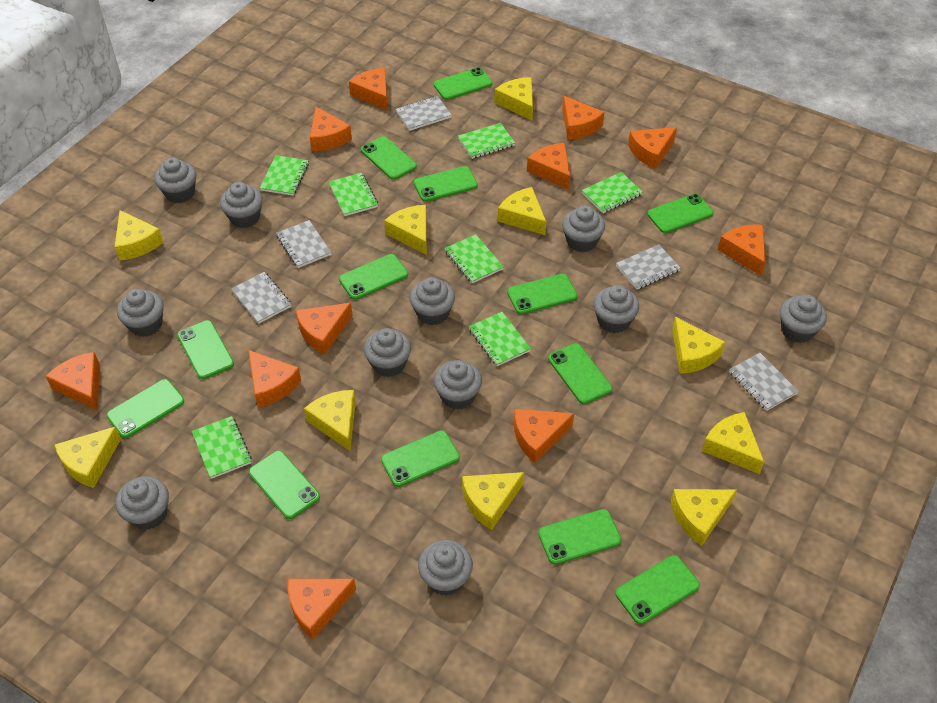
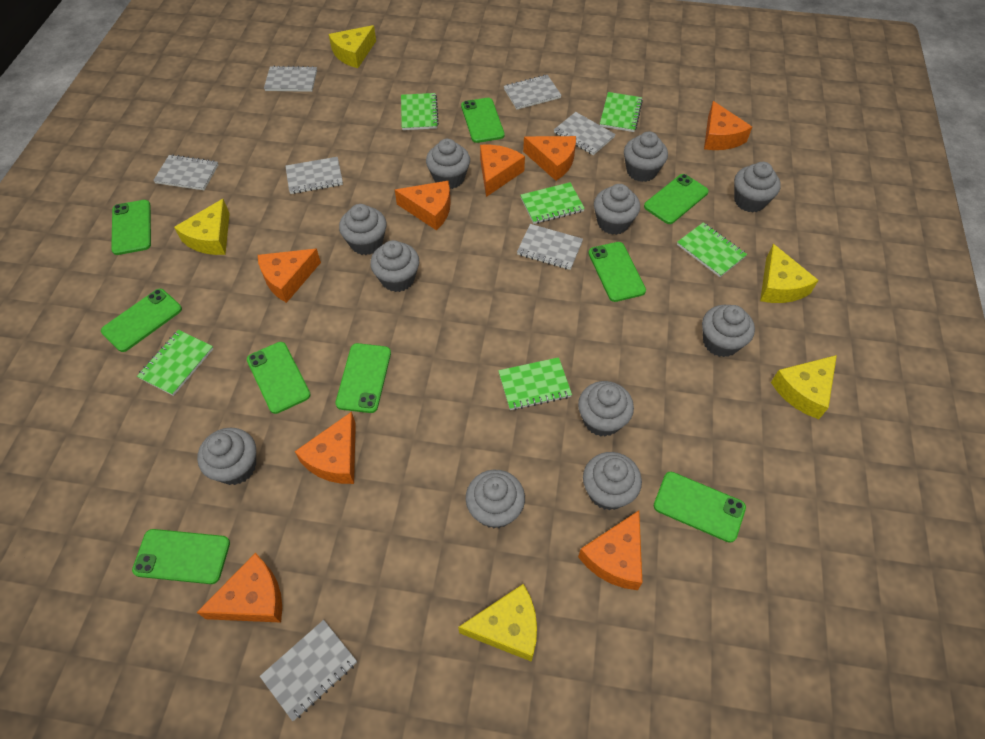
green notebook: 7 -> 6
green phone: 13 -> 9
grey notebook: 5 -> 7
orange cheese: 11 -> 8
yellow cheese: 10 -> 5

